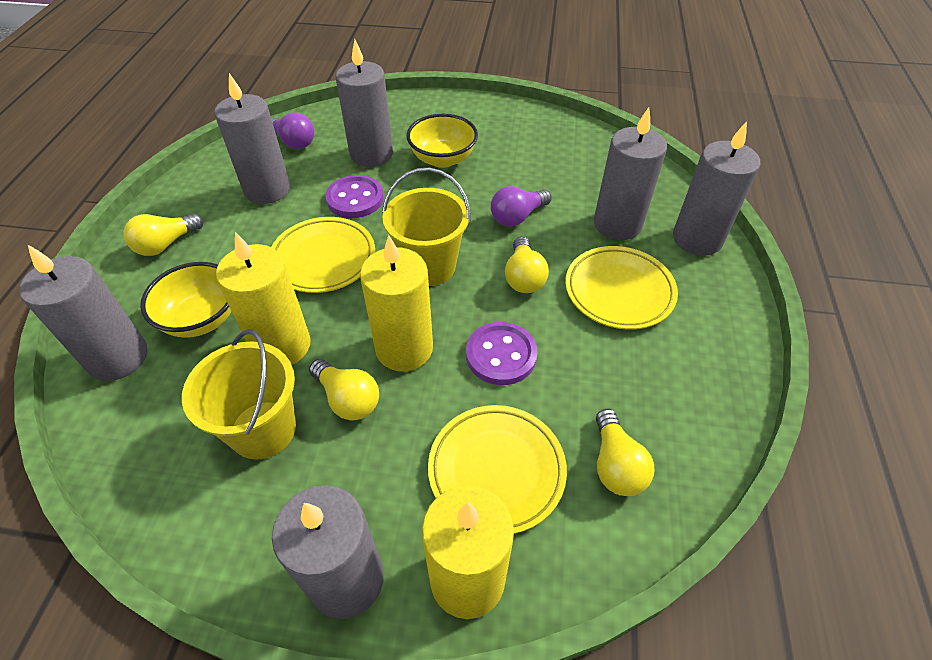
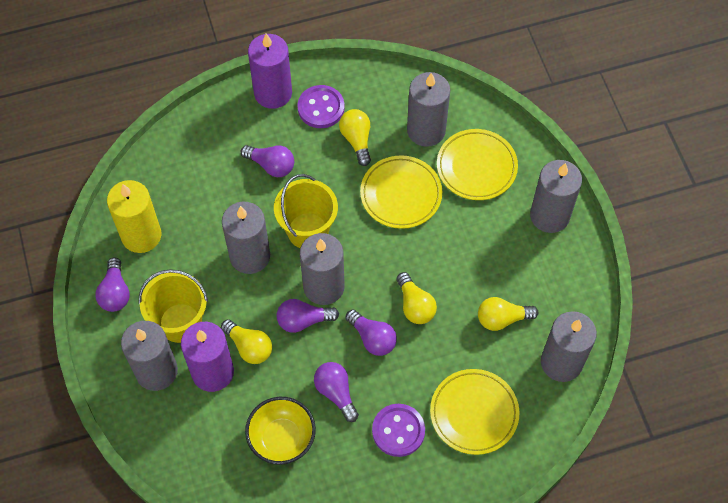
purple candle: 0 -> 2
purple light bulb: 2 -> 5
yellow bowl: 2 -> 1
yellow candle: 3 -> 1

